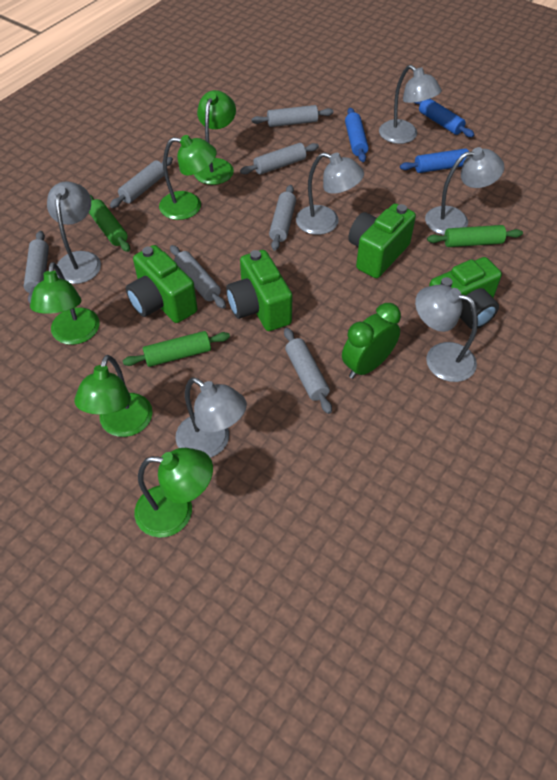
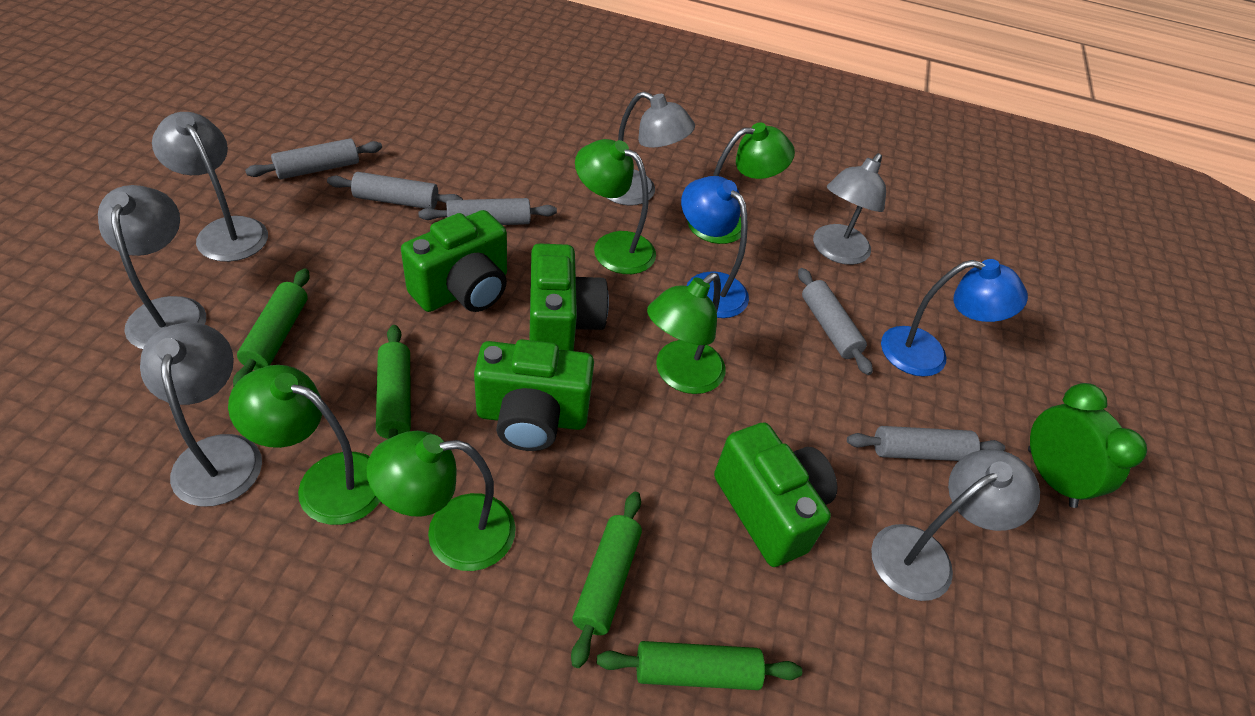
blue lamp: 0 -> 2
blue rolling pin: 3 -> 0
green rolling pin: 3 -> 4
grey rolling pin: 7 -> 5

